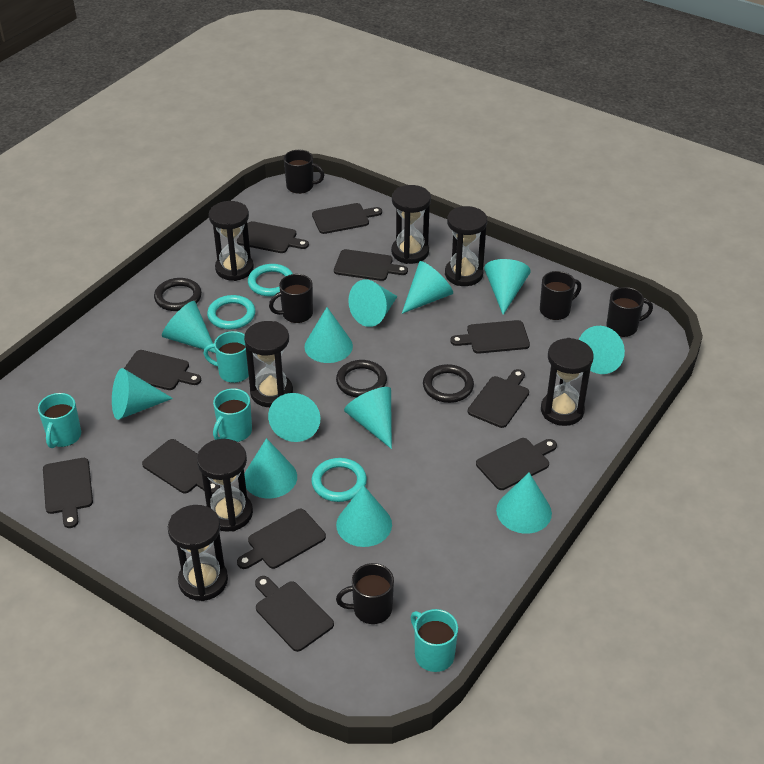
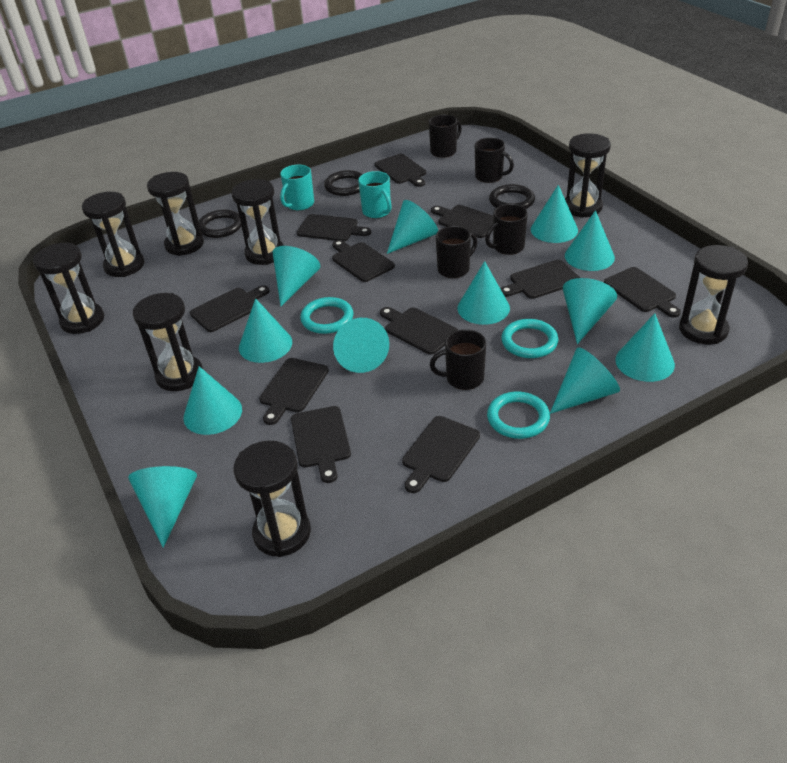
black hourglass: 7 -> 8
turquoise mug: 4 -> 2

